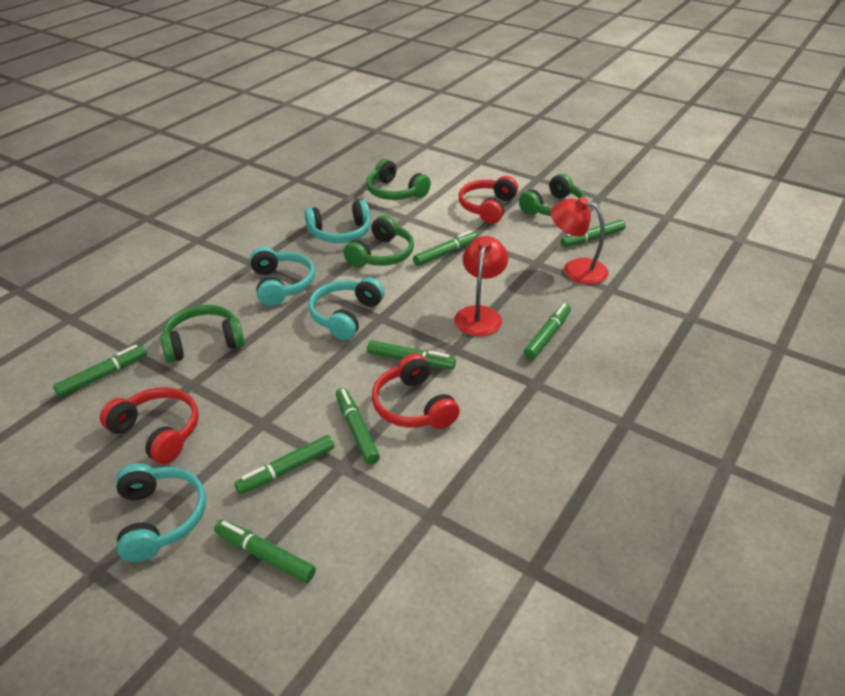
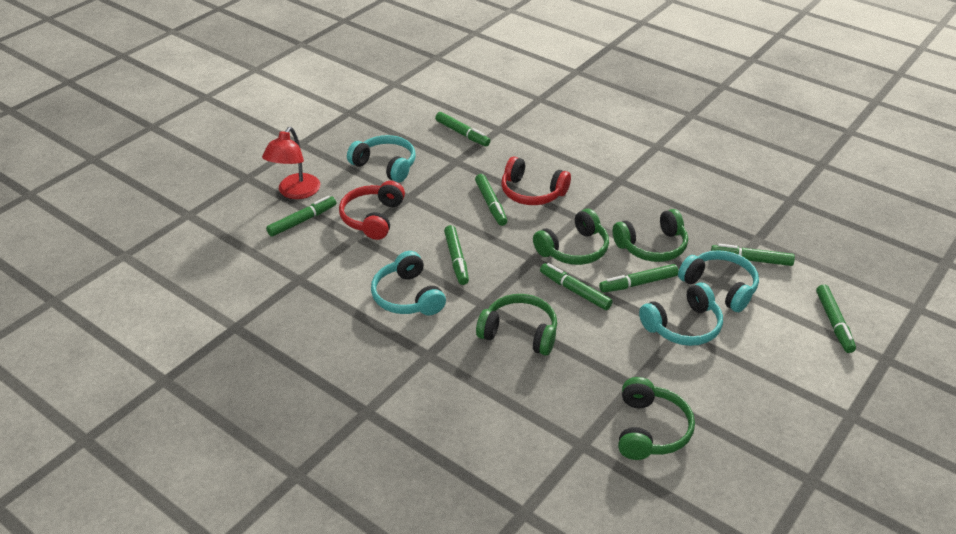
red headphones: 3 -> 2
red lamp: 2 -> 1

